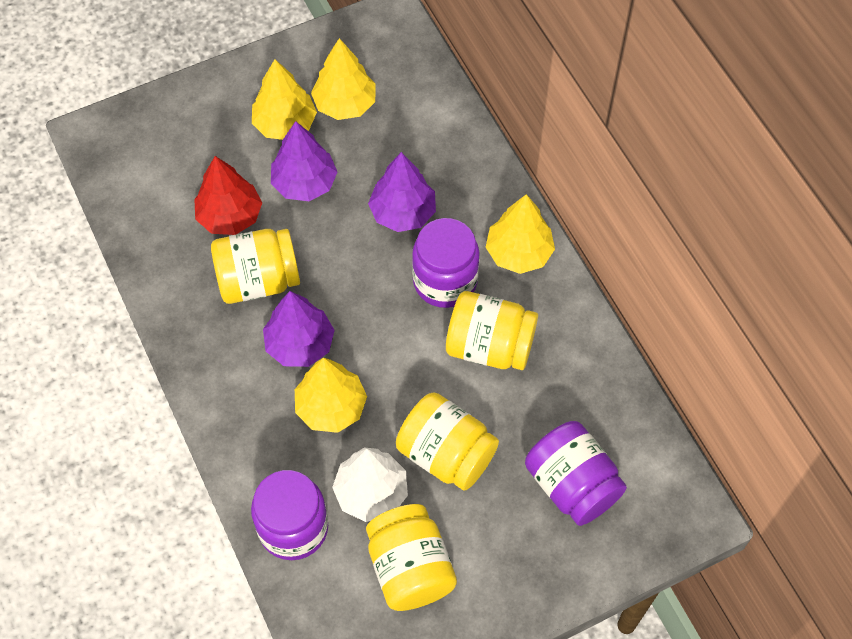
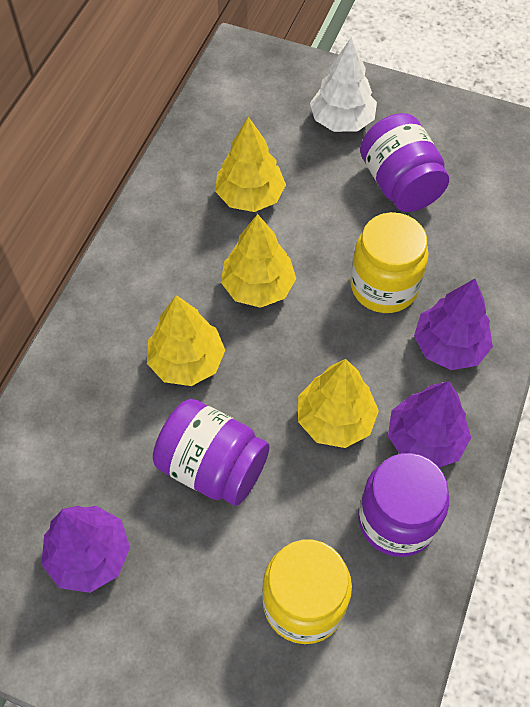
red tree: 1 -> 0
yellow jar: 4 -> 2

